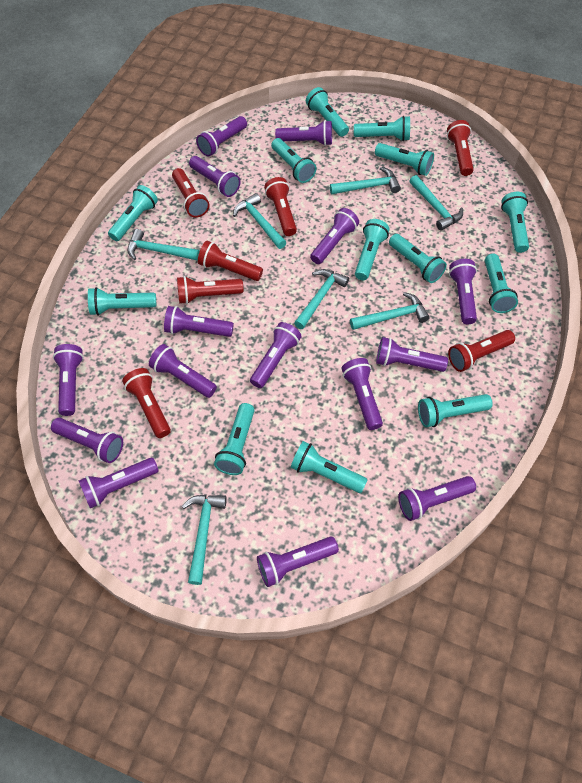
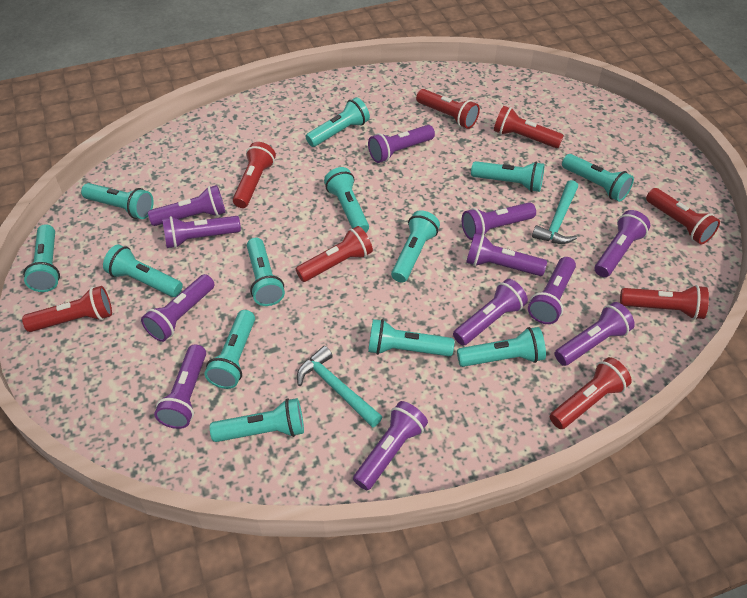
purple flashlight: 15 -> 12
red flashlight: 7 -> 8
turquoise hammer: 7 -> 2

